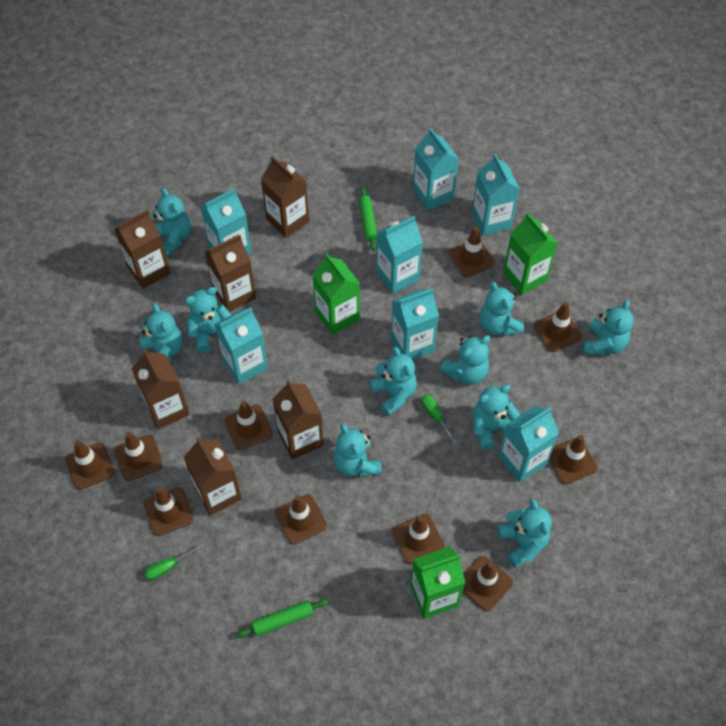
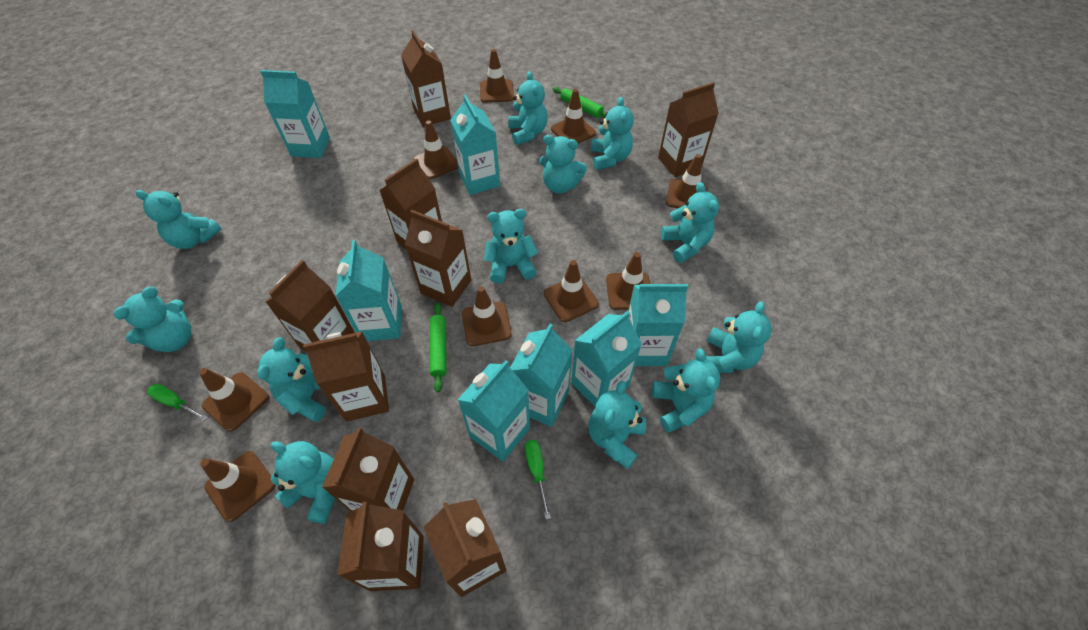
brown carton: 6 -> 9
brown traffic cone: 10 -> 9
green carton: 3 -> 0
turquoise teddy bear: 10 -> 12

